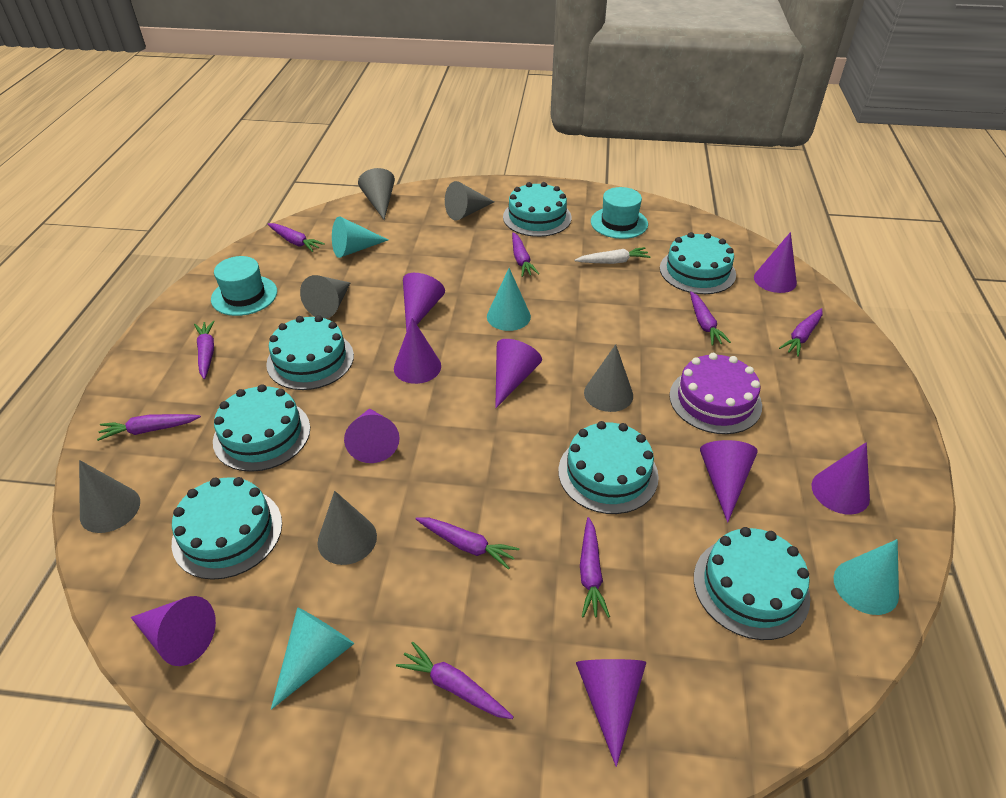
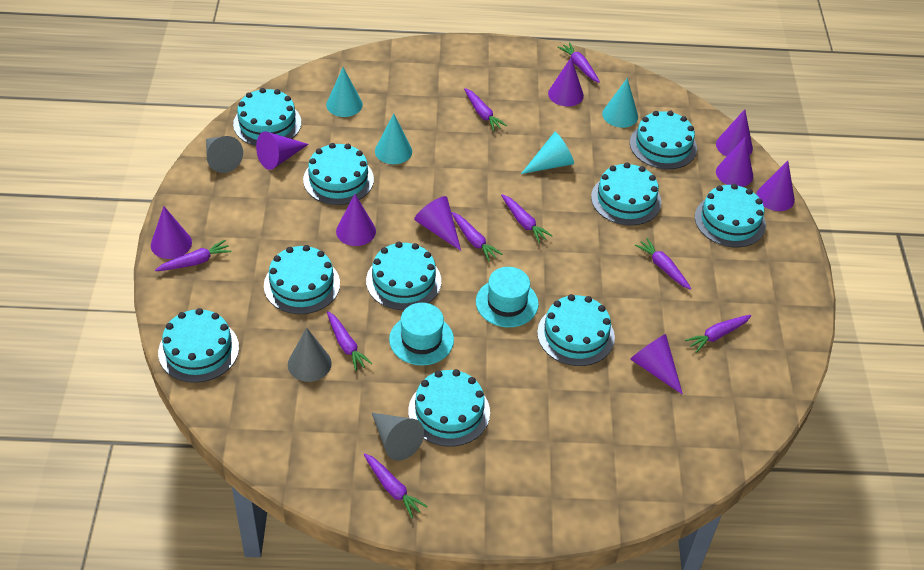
grey cone: 6 -> 3
purple cake: 1 -> 0
turquoise cake: 7 -> 10
white carrot: 1 -> 0

